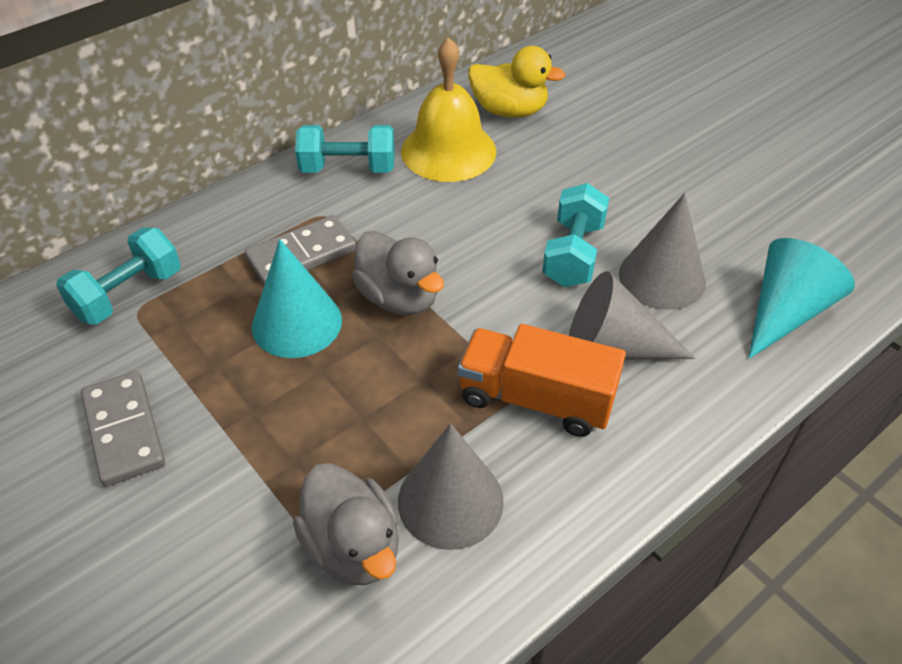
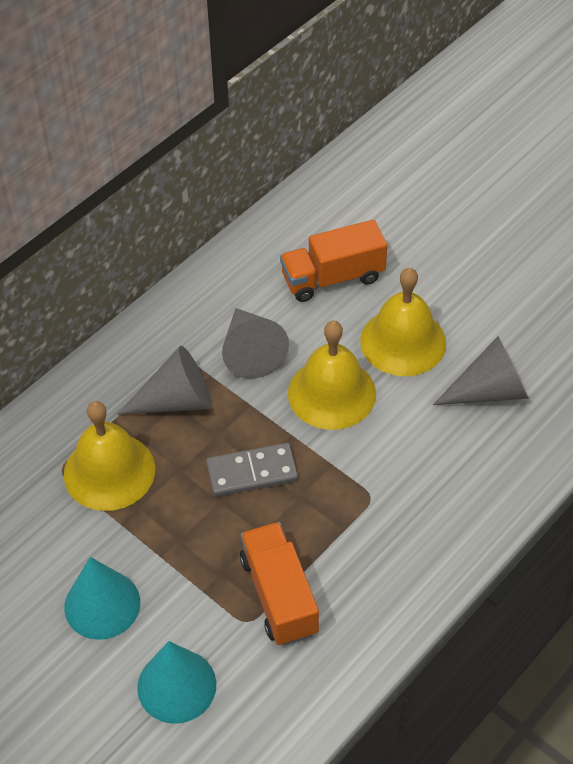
grey domino: 2 -> 1
grey duck: 2 -> 0
orange truck: 1 -> 2
turquoise dumbbell: 3 -> 0
yellow bell: 1 -> 3
yellow duck: 1 -> 0

